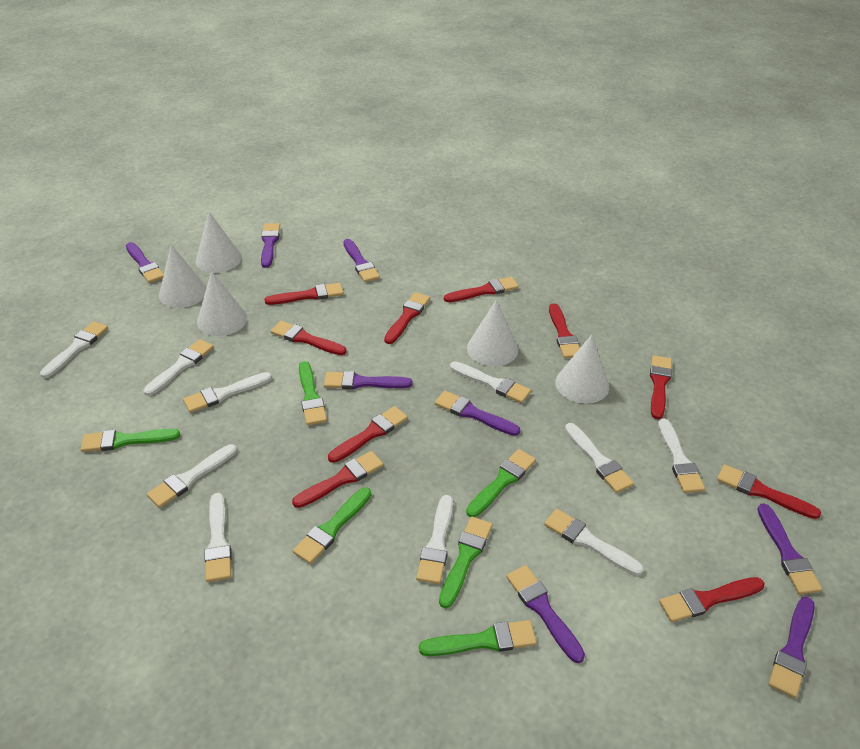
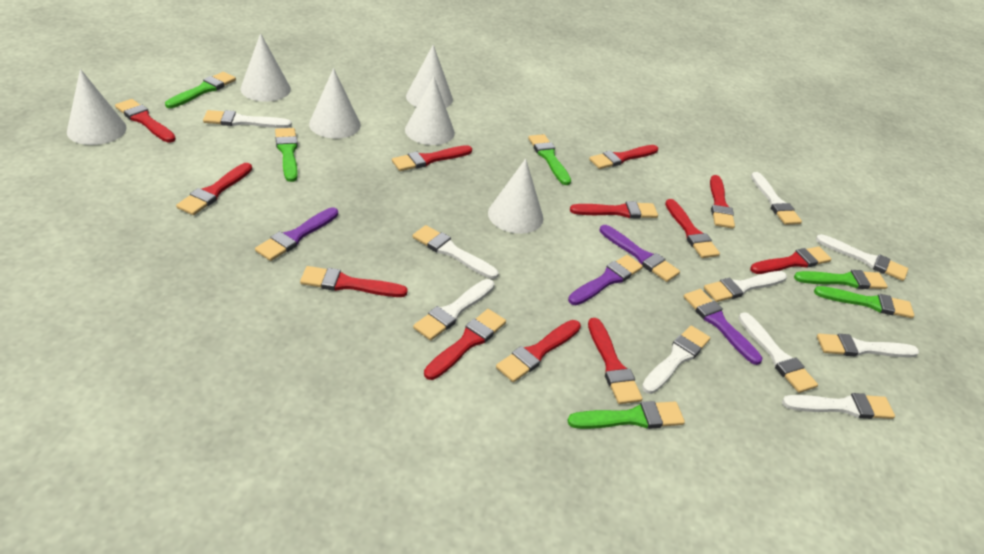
purple brush: 8 -> 4
red brush: 10 -> 12
white cone: 5 -> 6

